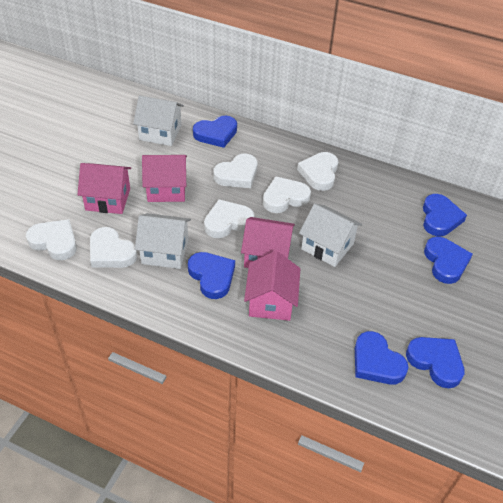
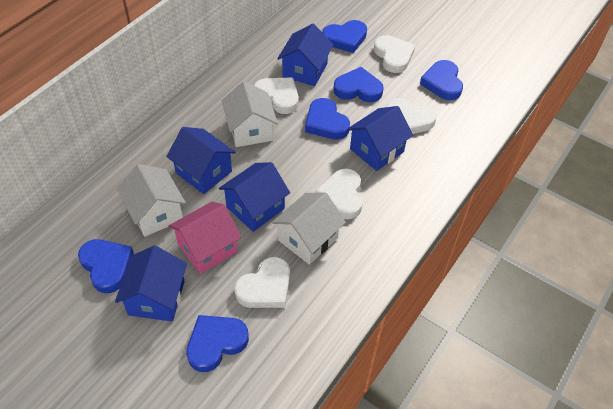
blue house: 0 -> 5
pink house: 4 -> 1
white heart: 6 -> 5

